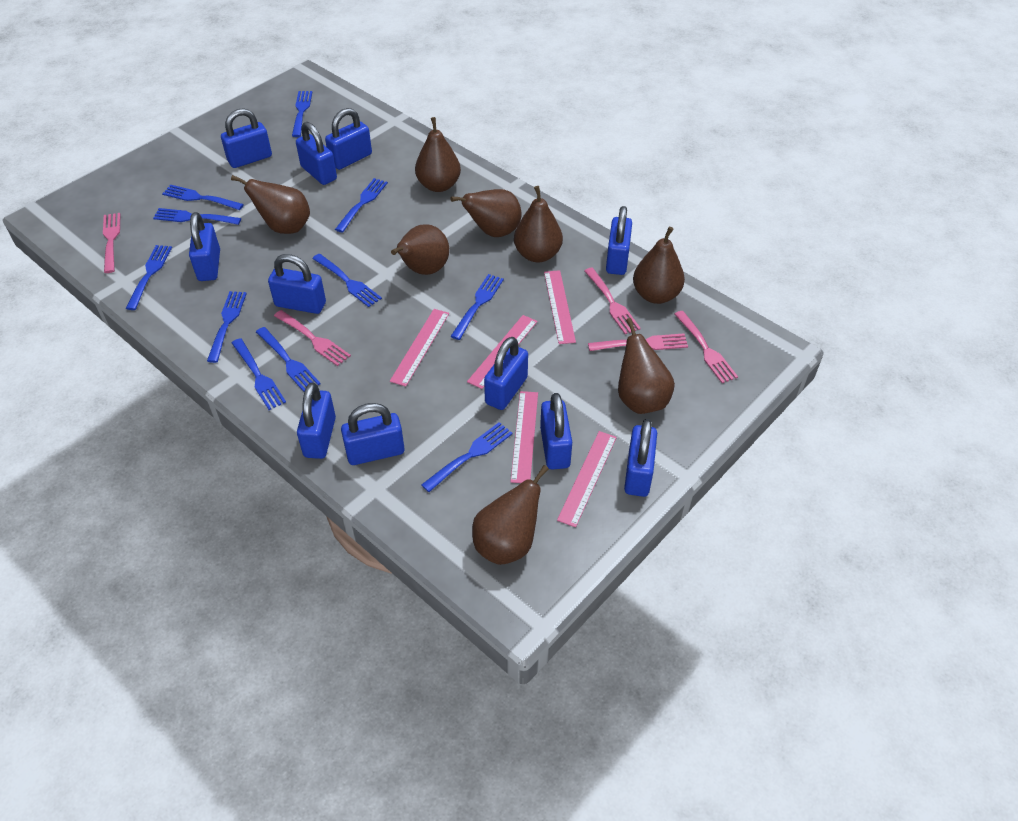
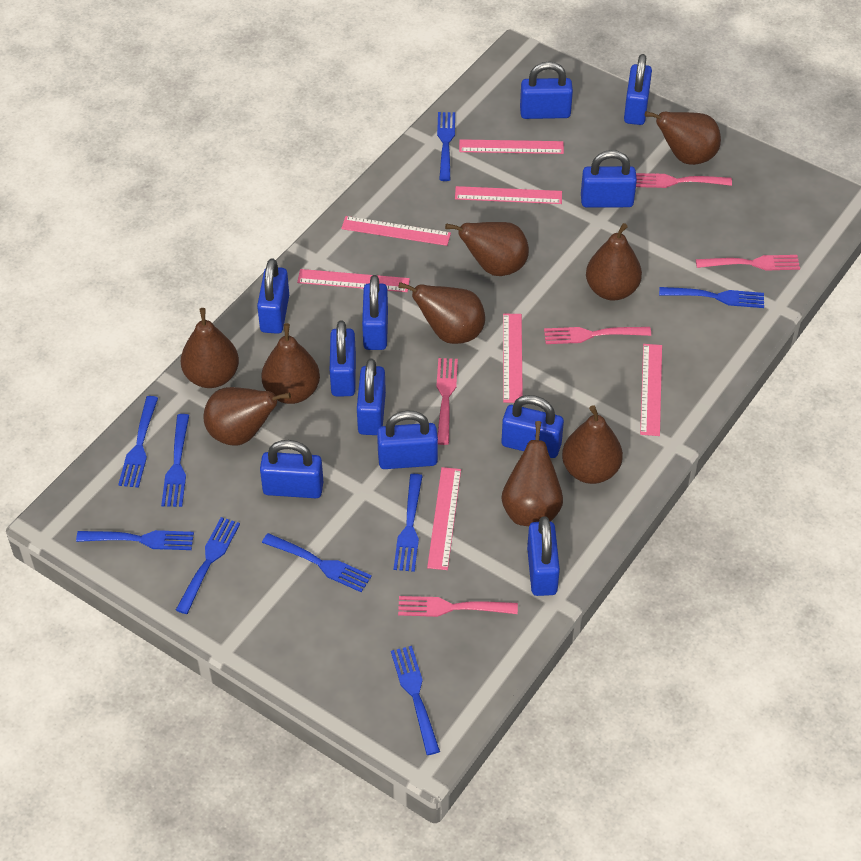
blue fork: 11 -> 9
brown pear: 8 -> 9
pink ruler: 5 -> 7

